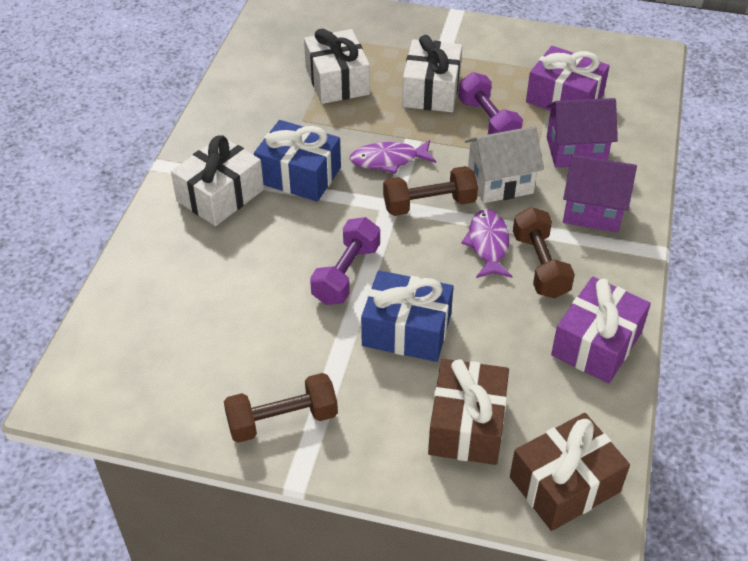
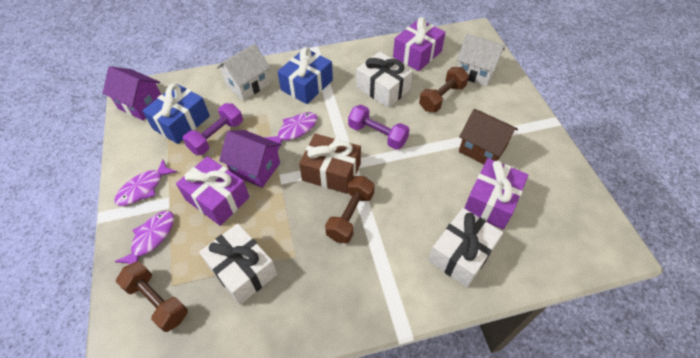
brown gift: 2 -> 1
brown house: 0 -> 1
purple fish: 2 -> 3
purple gift: 2 -> 3
white house: 1 -> 2

